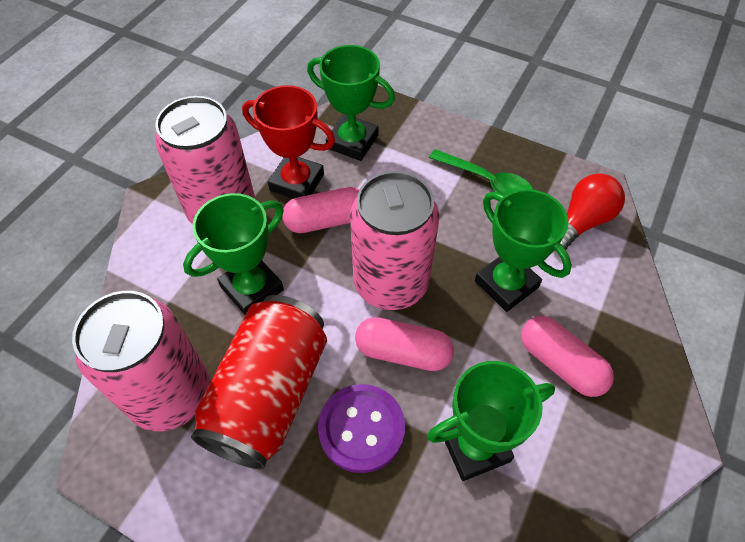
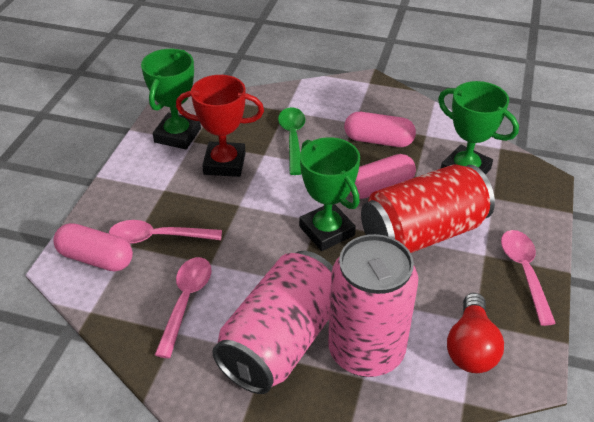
green trophy: 4 -> 3
pink can: 3 -> 2
pink spoon: 0 -> 3
purple button: 1 -> 0

